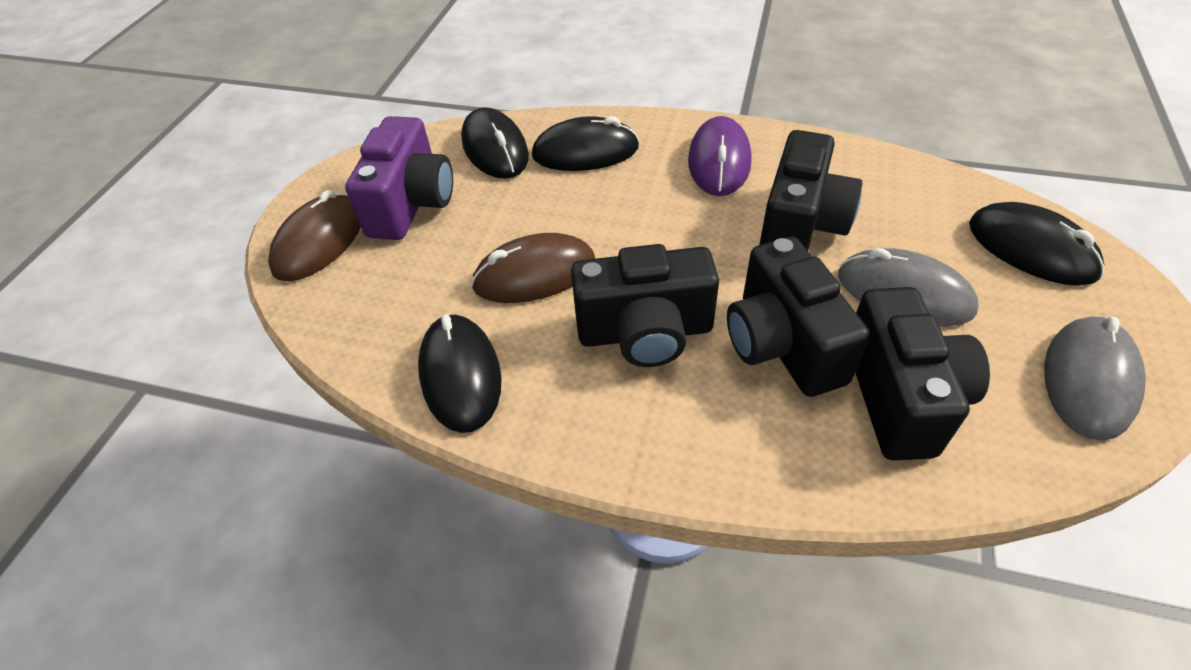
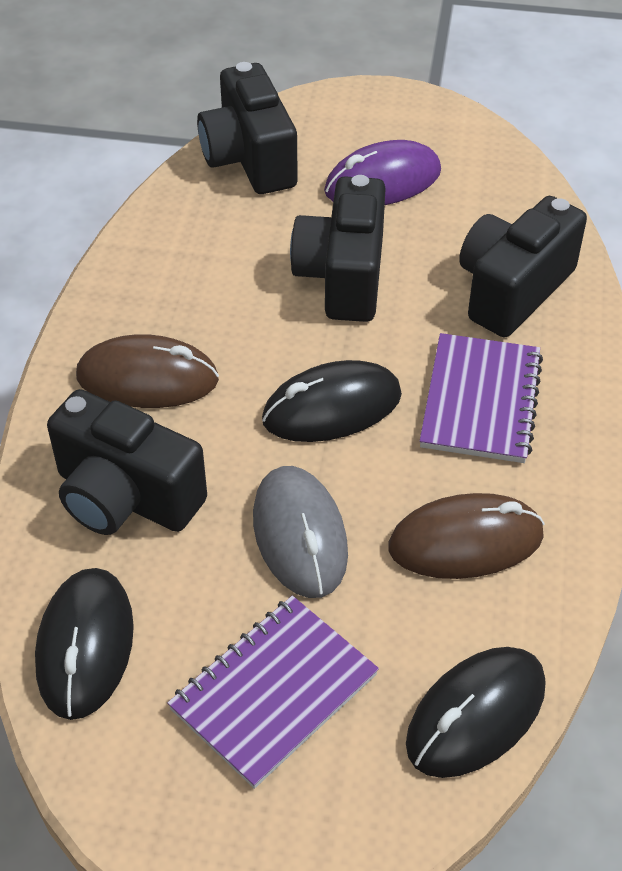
black mouse: 4 -> 3
grey mouse: 2 -> 1
purple camera: 1 -> 0
purple notebook: 0 -> 2

